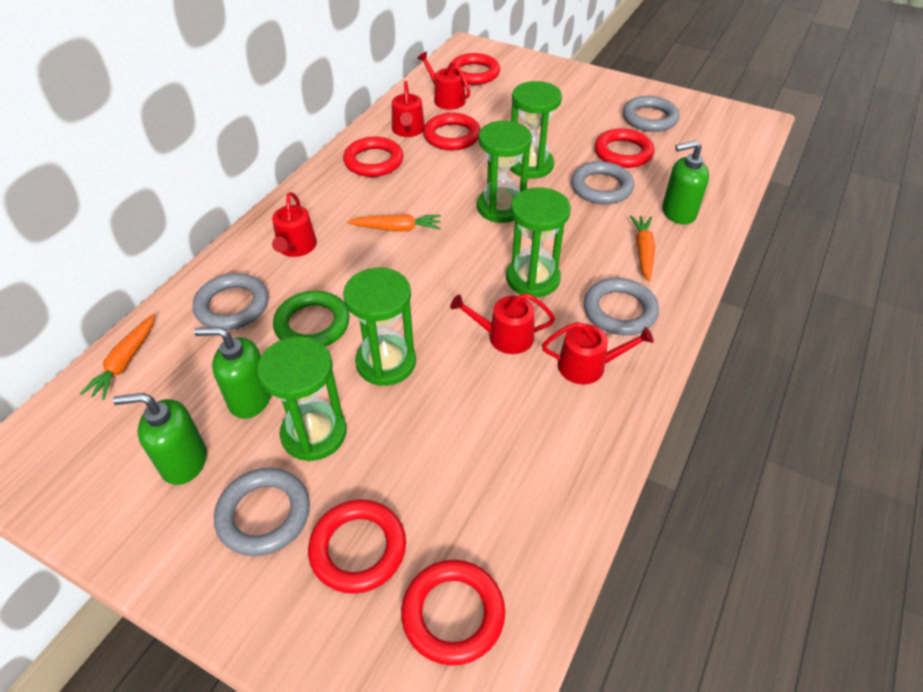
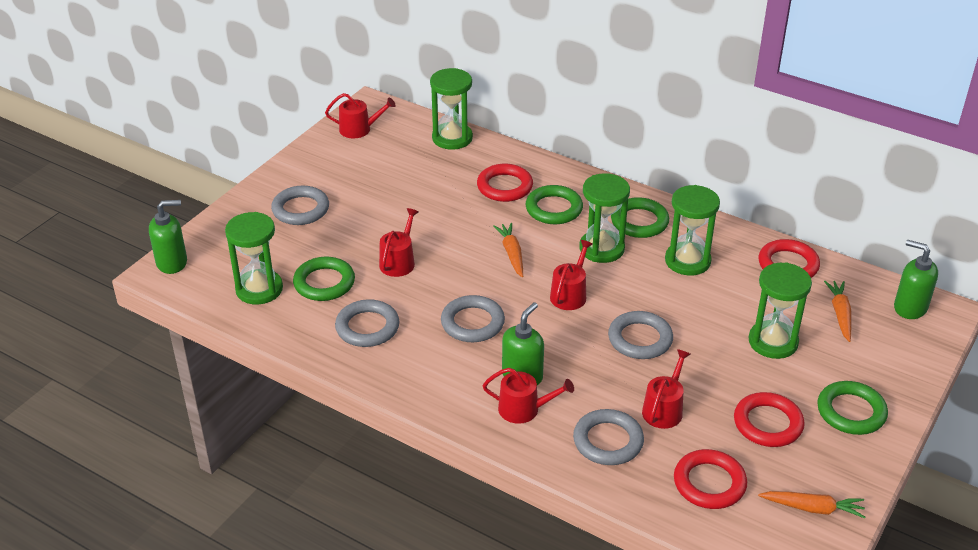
green ring: 1 -> 4
red ring: 6 -> 4

